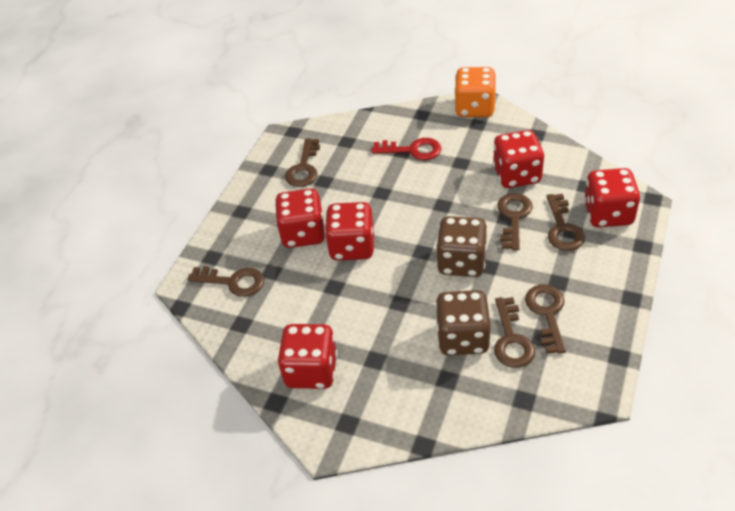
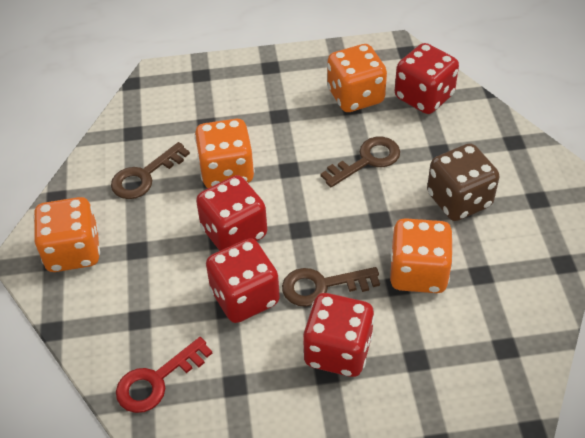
brown dice: 2 -> 1
brown key: 6 -> 3
orange dice: 1 -> 4
red dice: 5 -> 4

